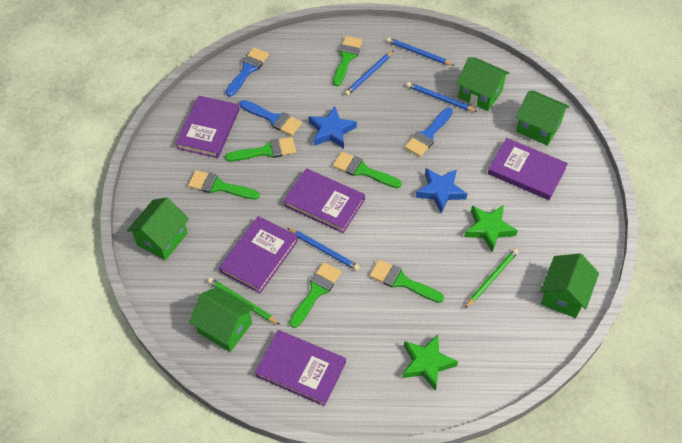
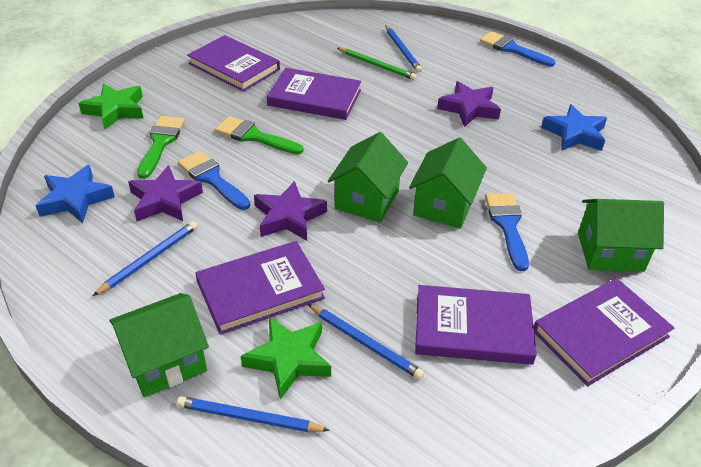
green brush: 6 -> 2
green house: 5 -> 4
green pencil: 2 -> 1
purple star: 0 -> 3

